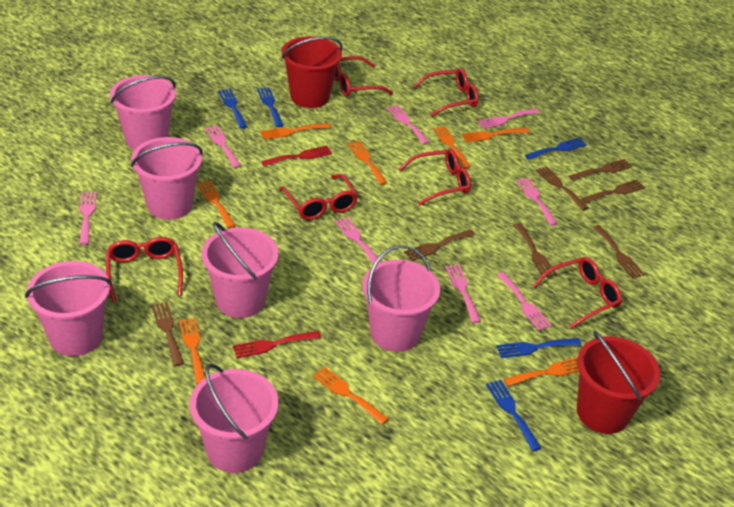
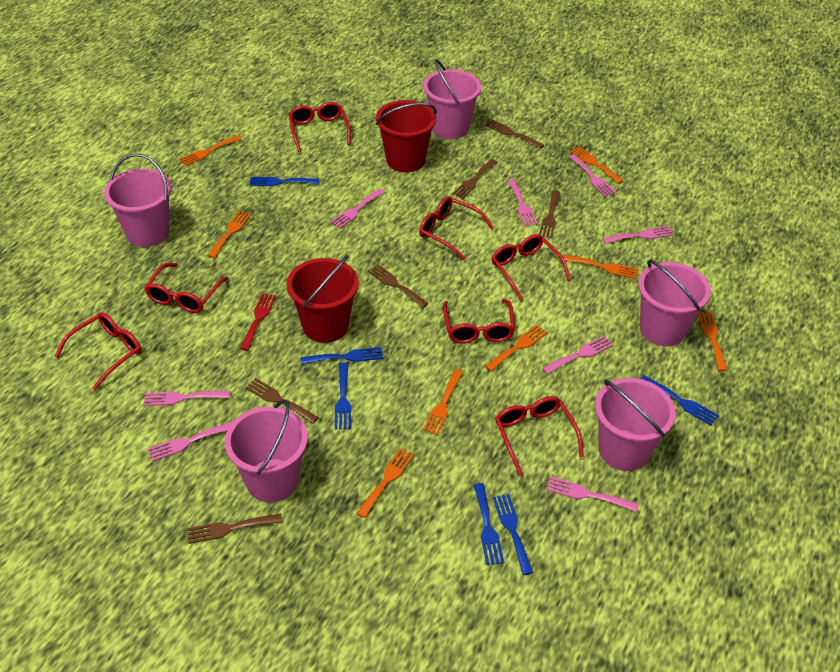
blue fork: 5 -> 6
brown fork: 7 -> 6
pink bucket: 6 -> 5
red fork: 2 -> 1
red glasses: 6 -> 7

